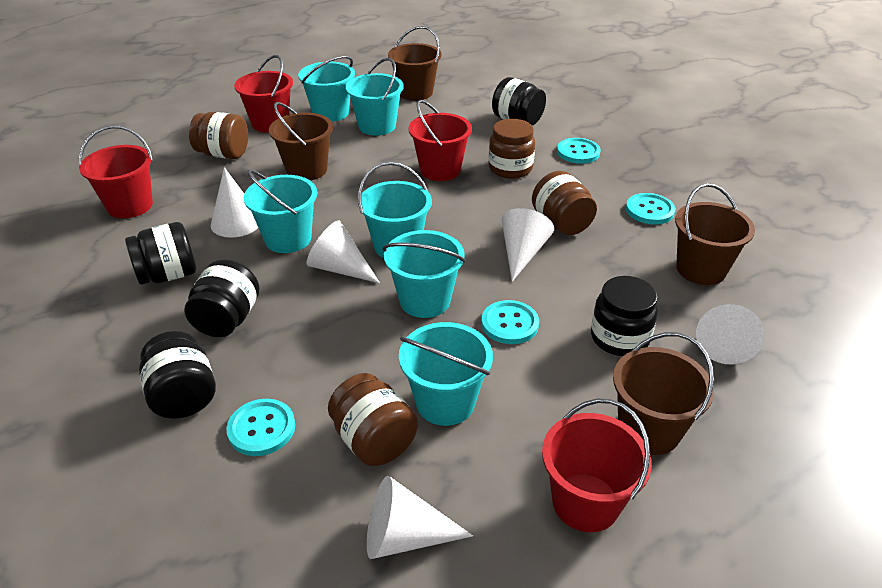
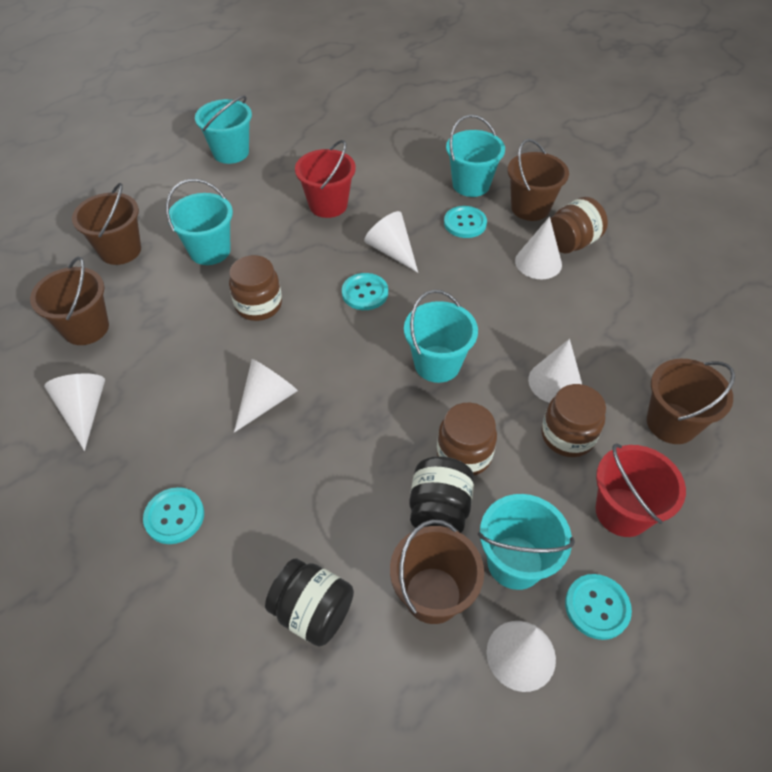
black jar: 5 -> 2
brown bucket: 4 -> 5
red bucket: 4 -> 2
turquoise bucket: 6 -> 5
white cone: 5 -> 6

